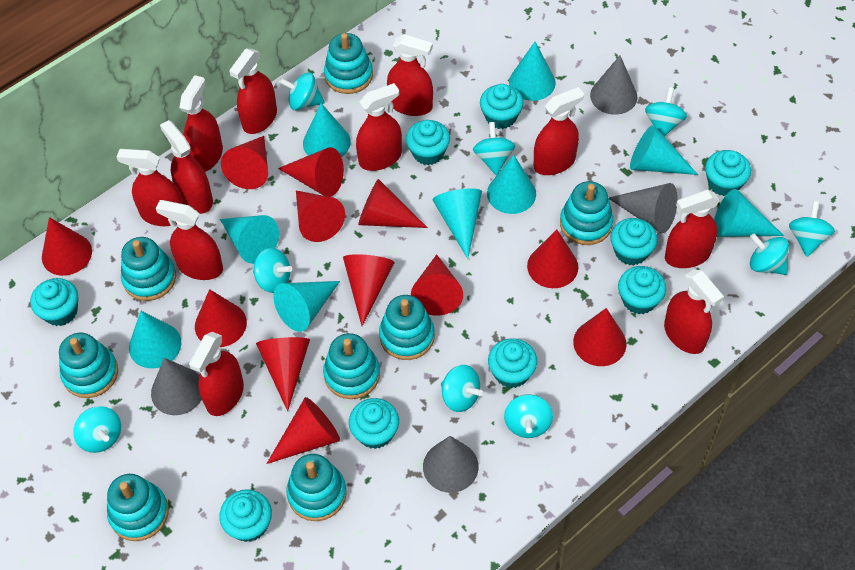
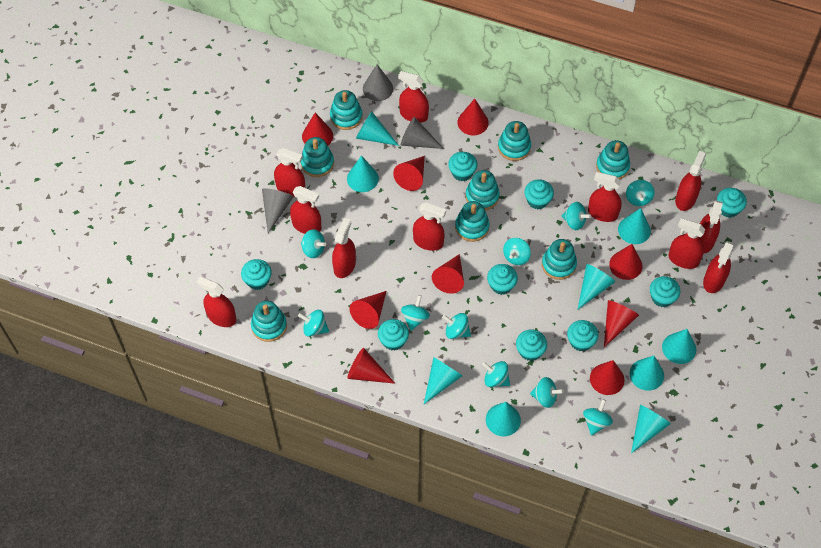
grey cone: 4 -> 3
red cone: 12 -> 9
turquoise spinning top: 9 -> 10

